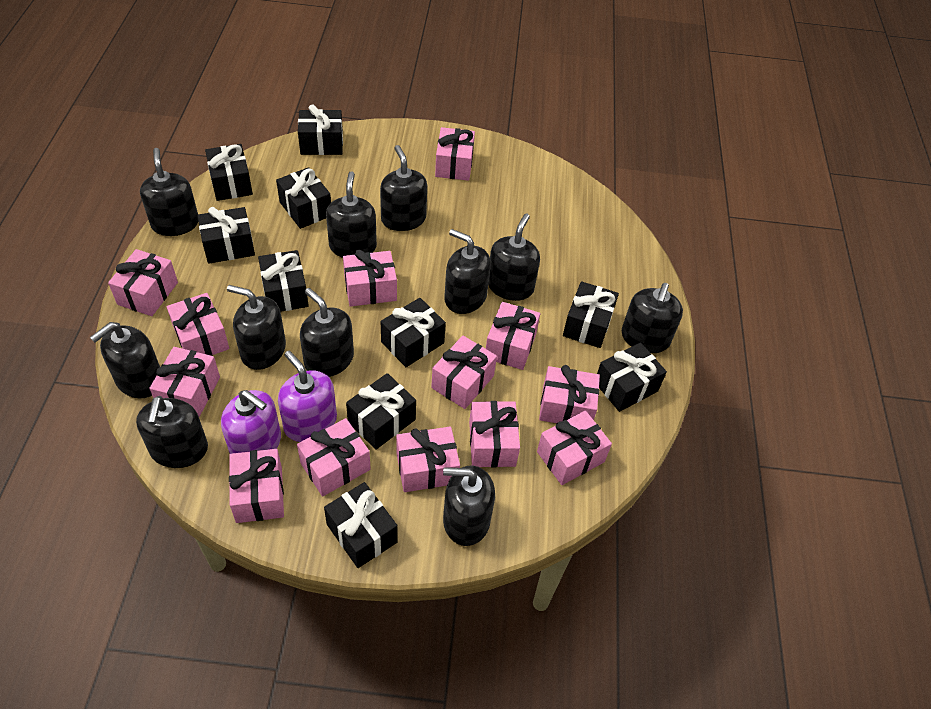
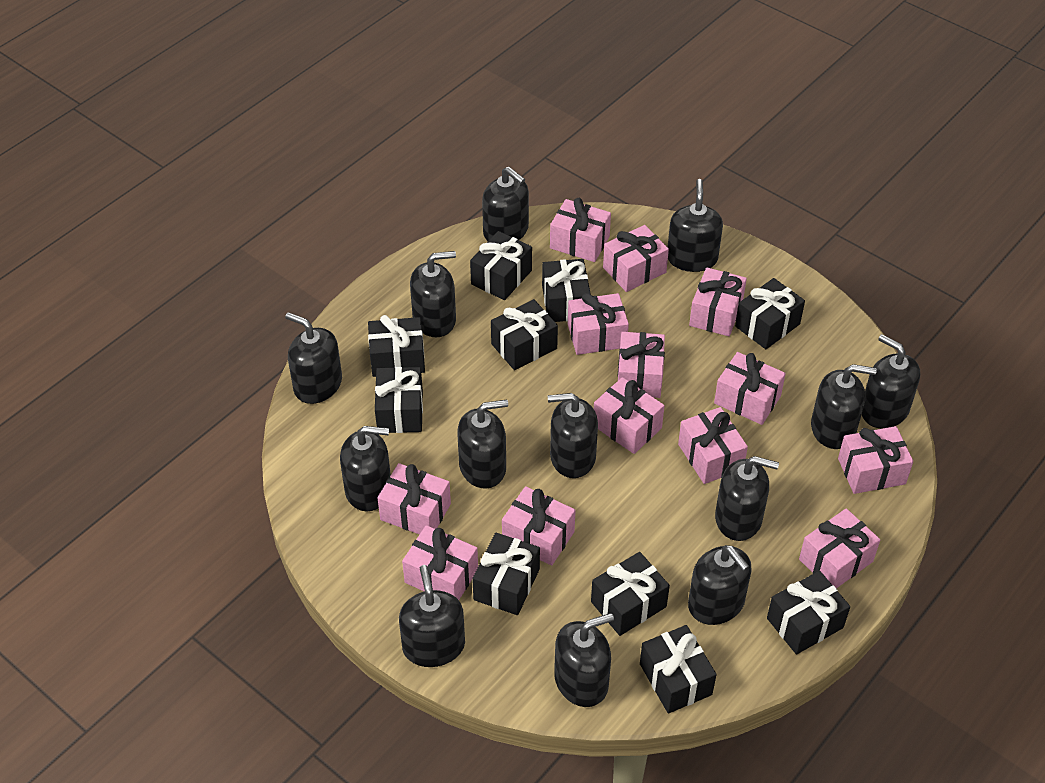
black soap dispenser: 11 -> 13
purple soap dispenser: 2 -> 0

